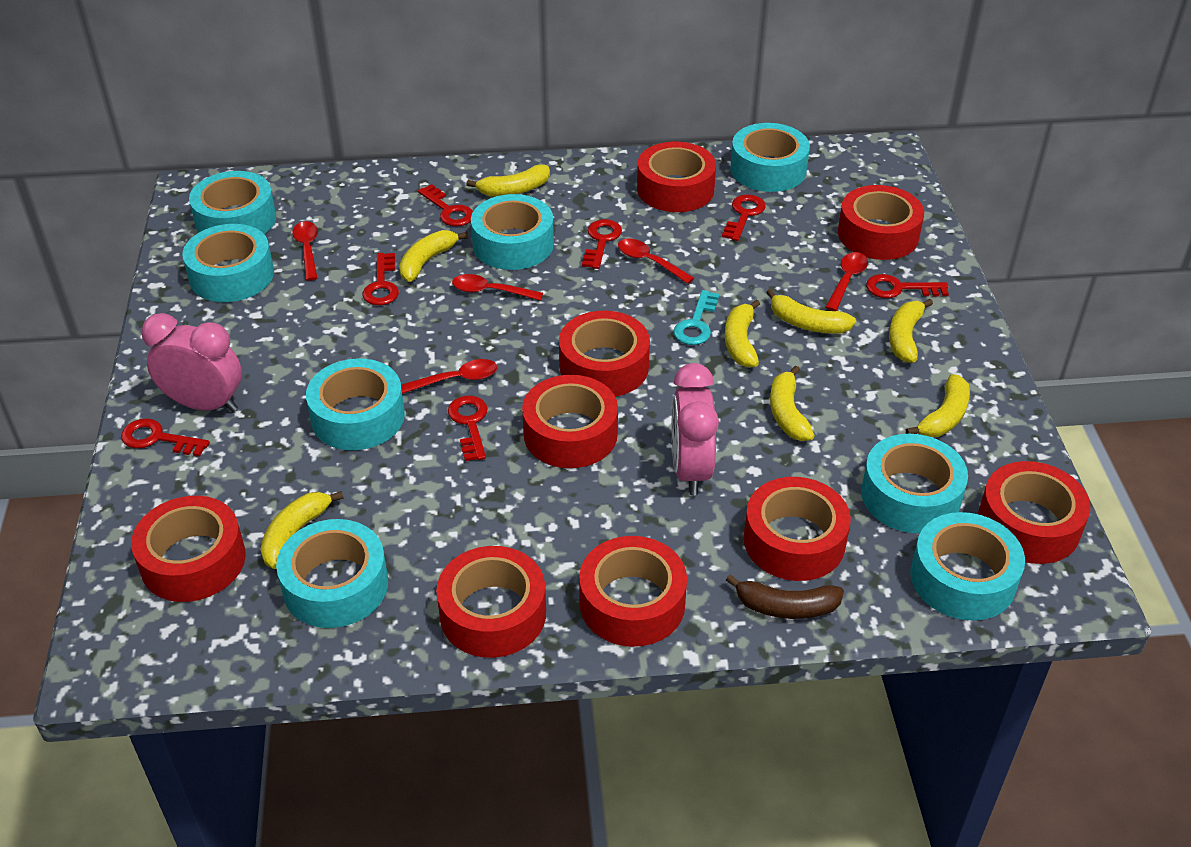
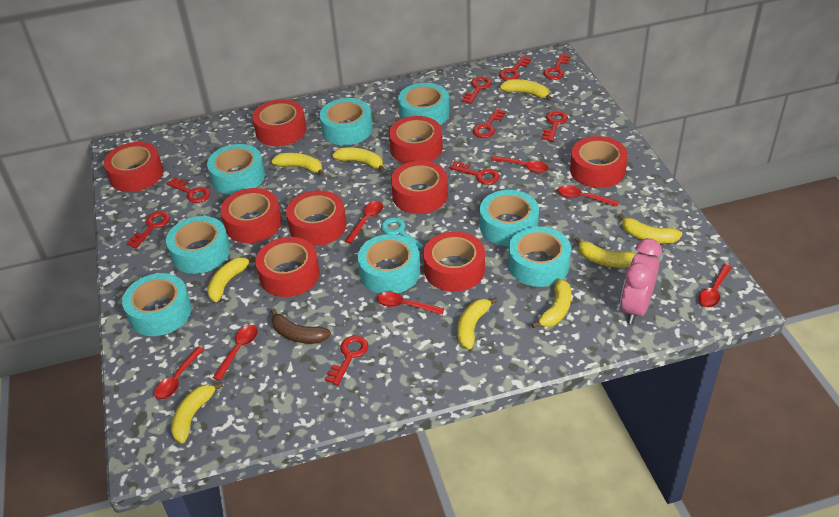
pink clock: 2 -> 1
red key: 7 -> 9
red spoon: 5 -> 7
yellow banana: 8 -> 9

